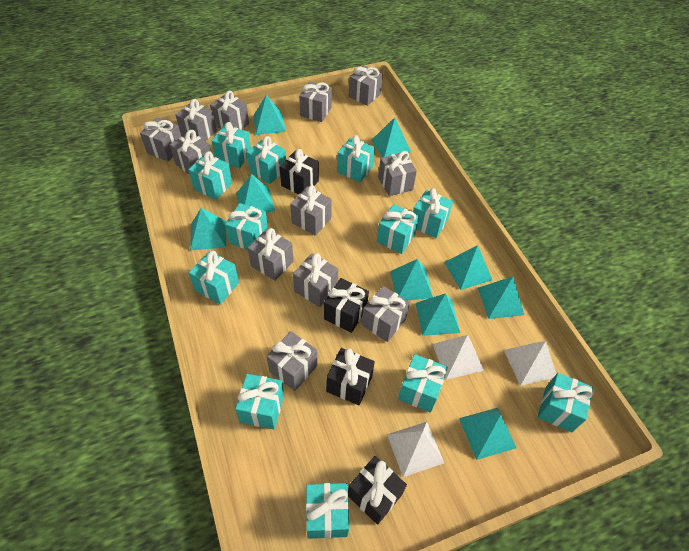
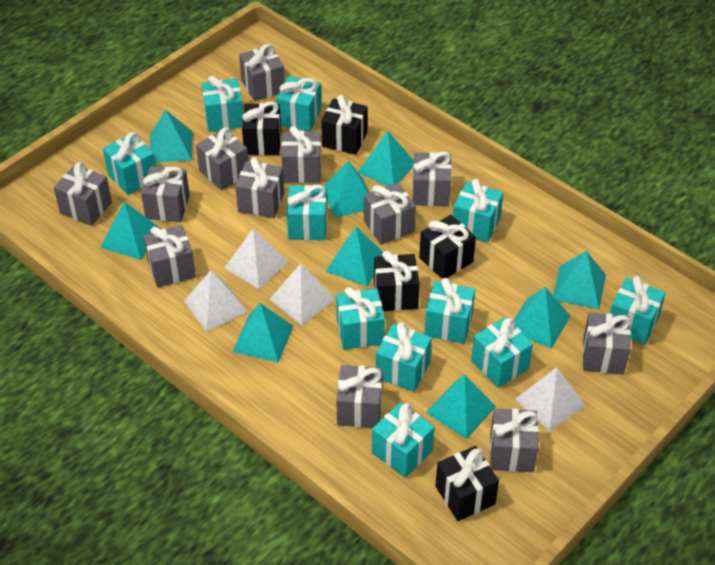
black gift: 4 -> 5
turquoise gift: 12 -> 11
white pyramid: 3 -> 4

